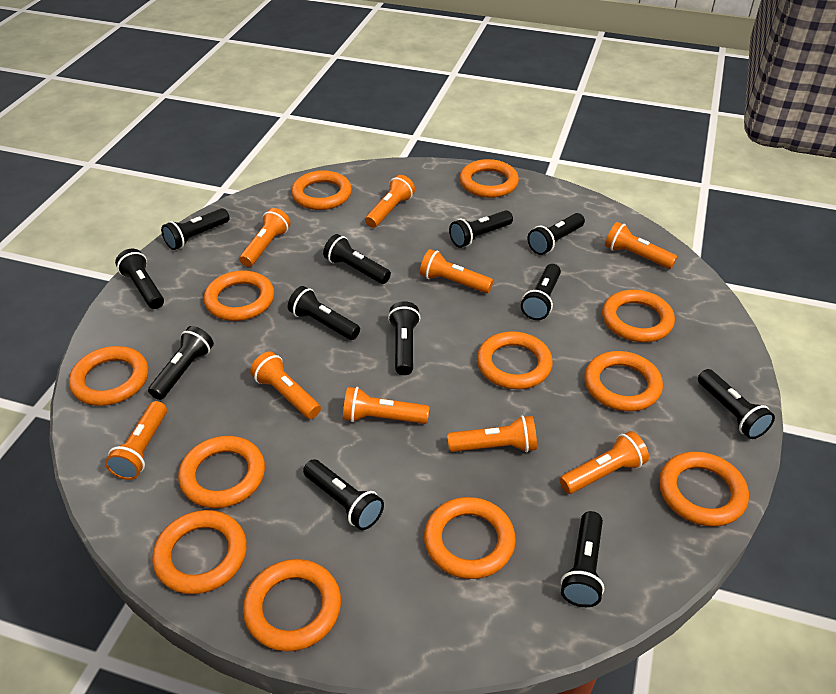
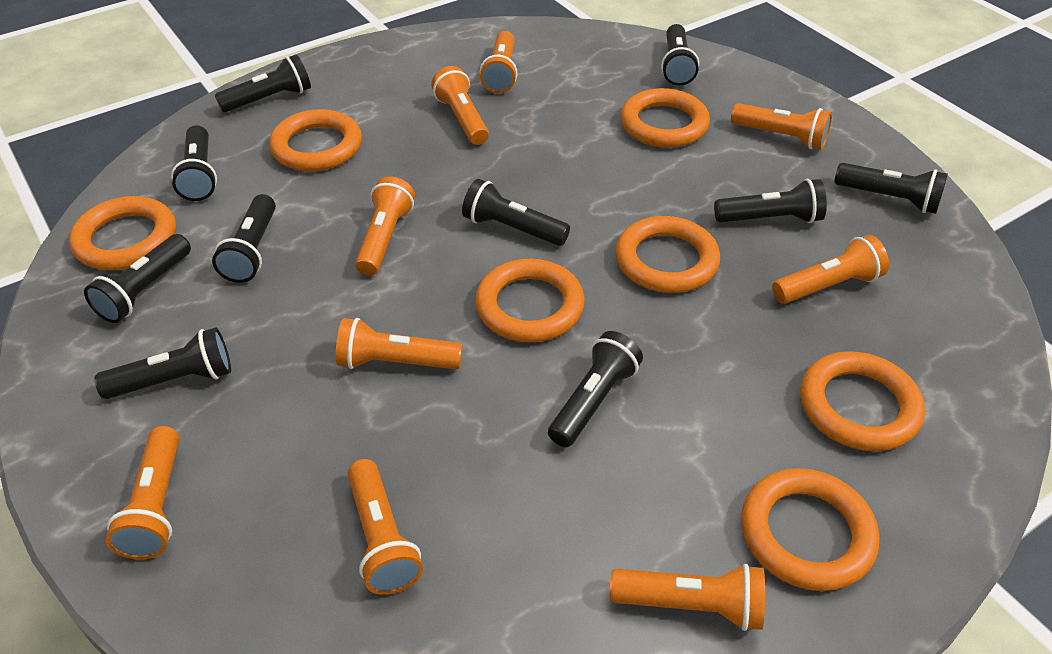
black flashlight: 12 -> 10
orange ring: 12 -> 7

